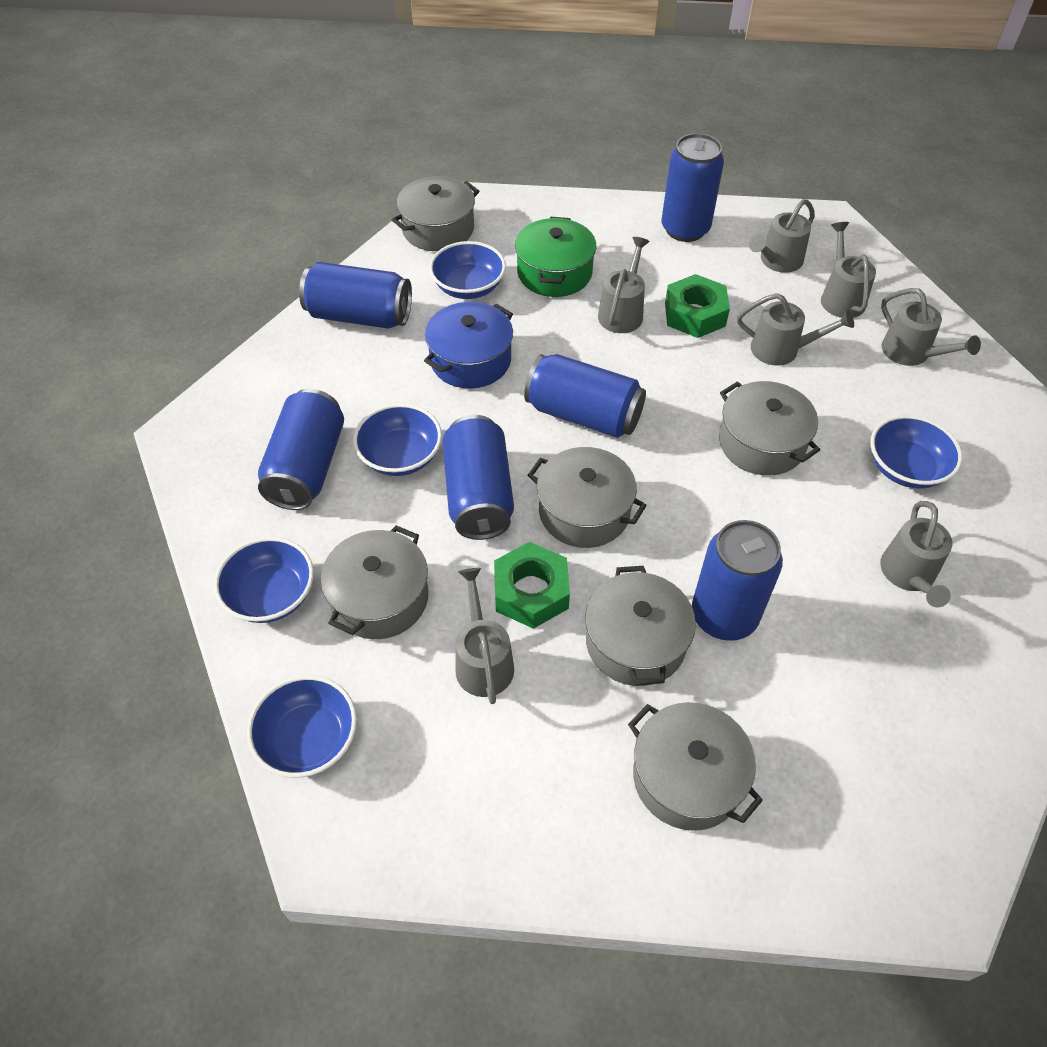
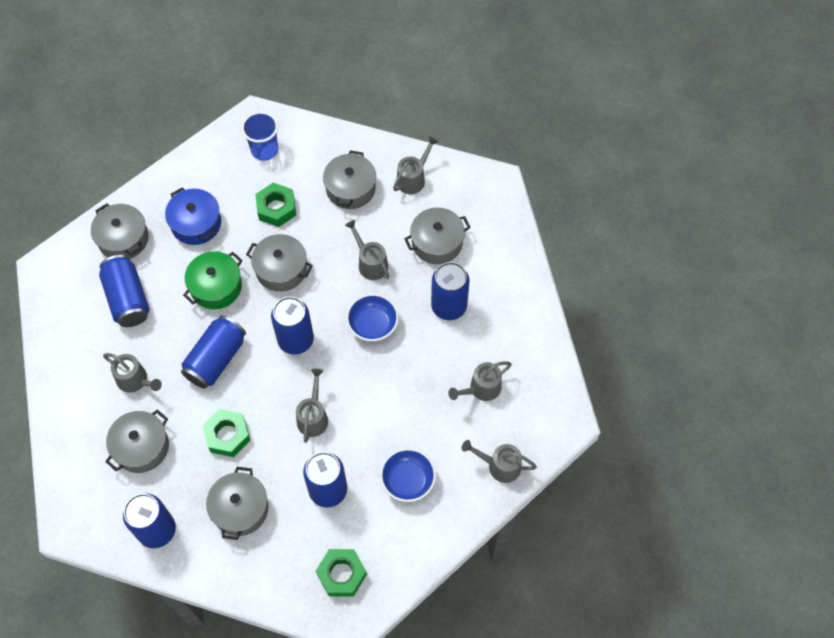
blue bowl: 5 -> 2
blue cup: 0 -> 1
green nut: 2 -> 3
grey watering can: 7 -> 6

